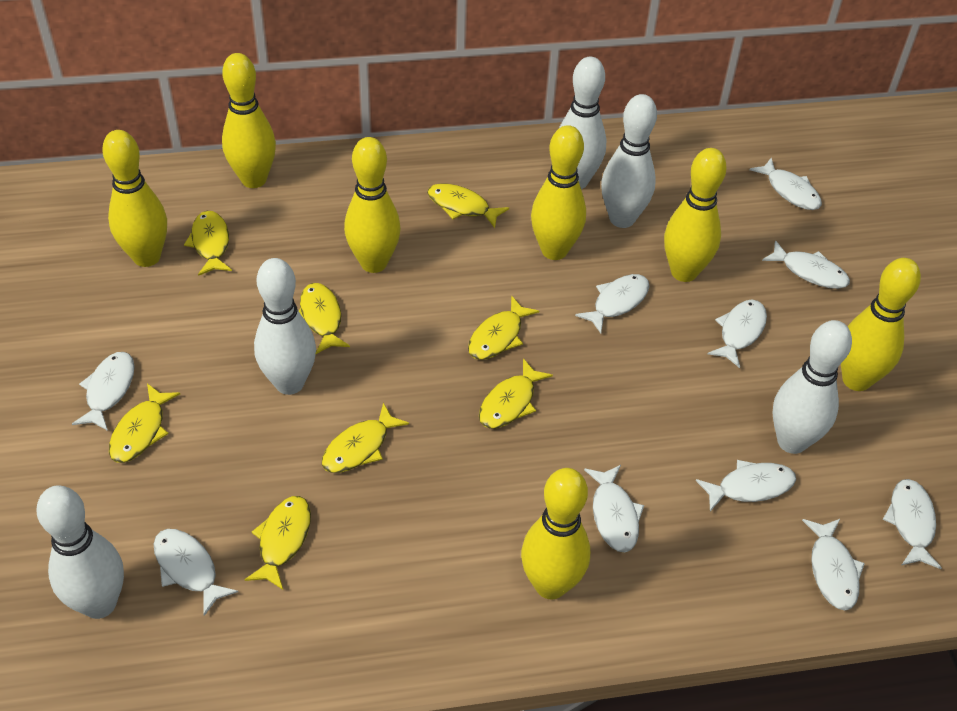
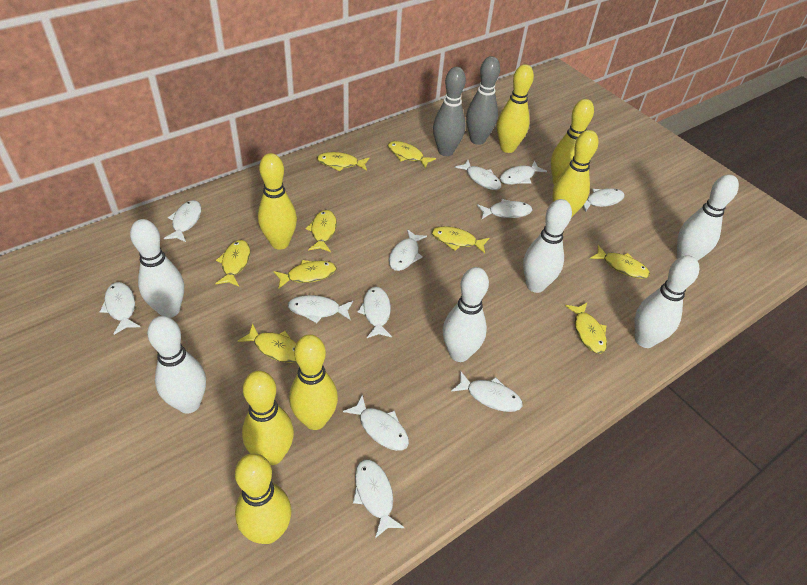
grey bowling pin: 0 -> 2
white bowling pin: 5 -> 6
white fish: 10 -> 12
yellow fish: 8 -> 9

